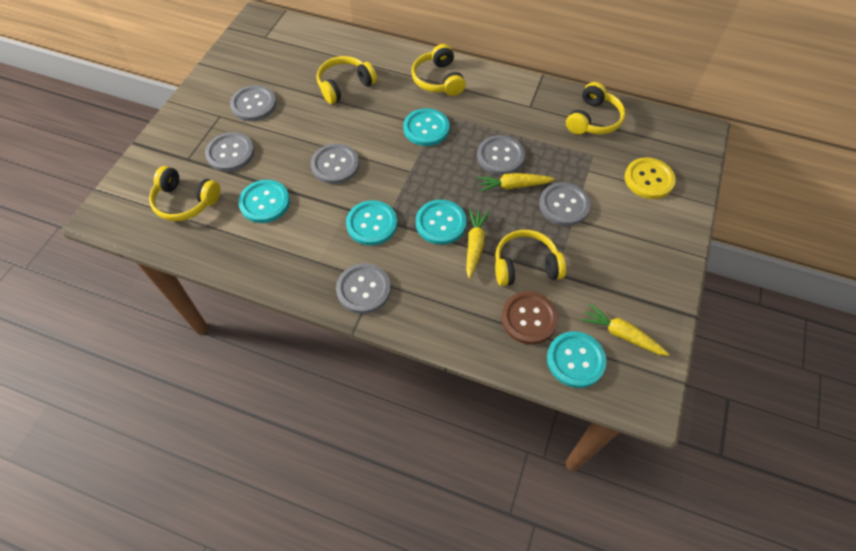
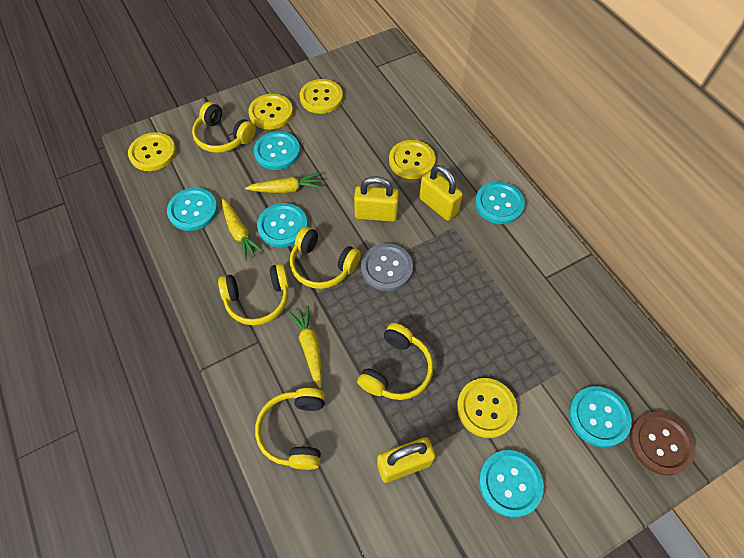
grey button: 6 -> 1
turquoise button: 5 -> 6
yellow button: 1 -> 5
yellow padlock: 0 -> 3

